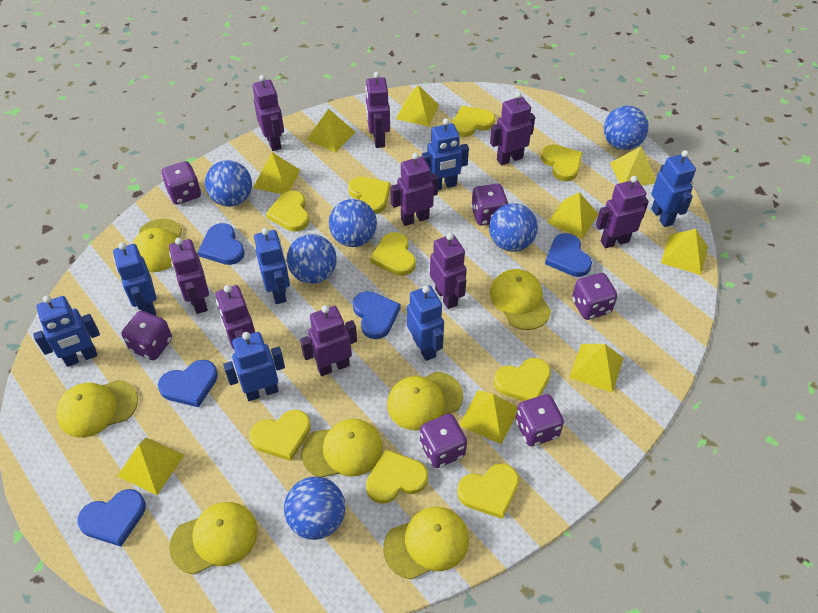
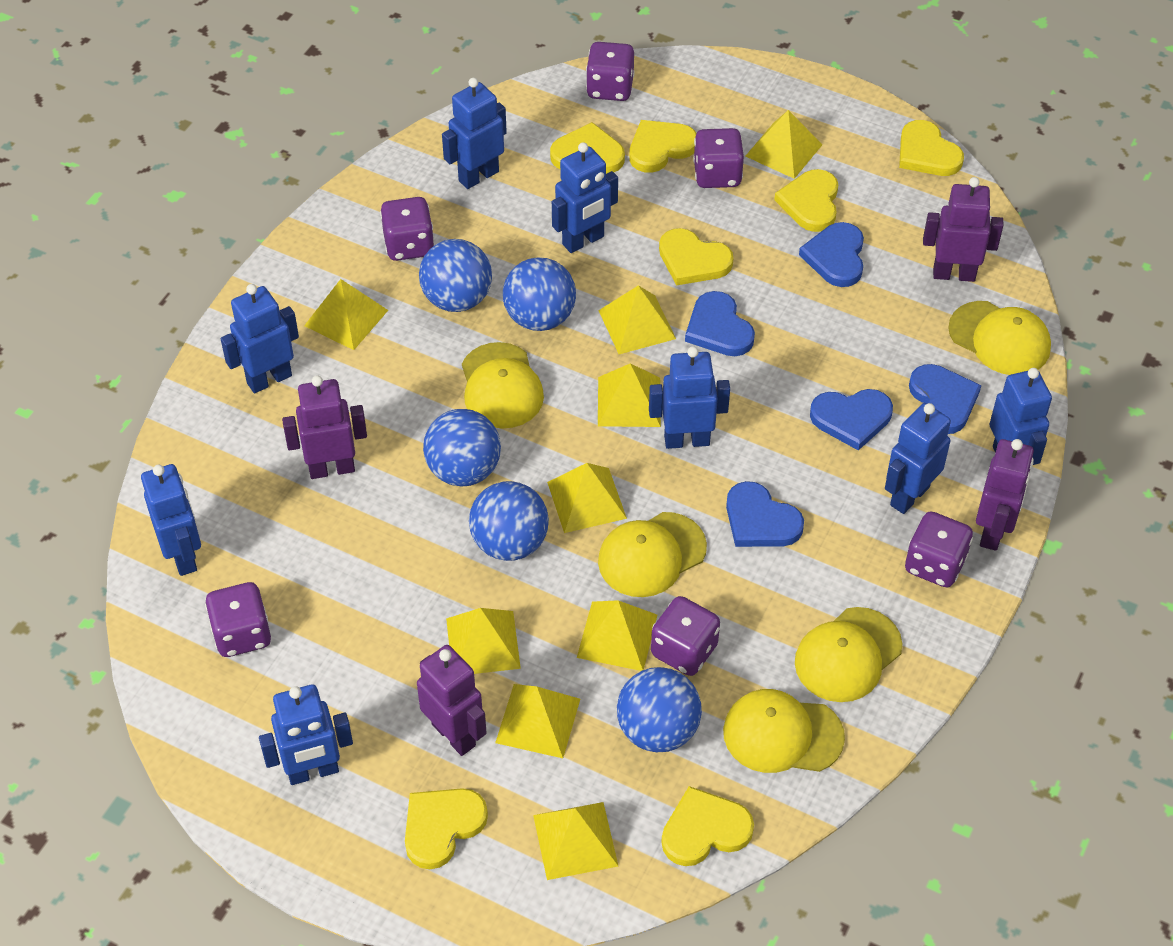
blue ball: 6 -> 5
blue robot: 7 -> 8
purple robot: 9 -> 4
yellow cap: 7 -> 5
yellow heart: 9 -> 7

